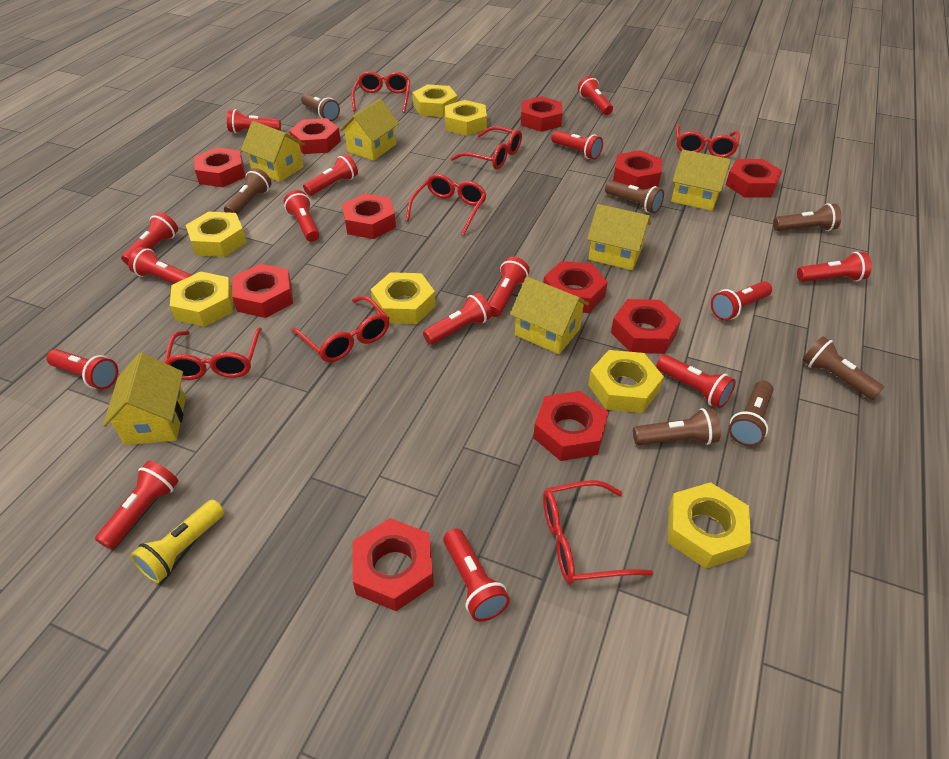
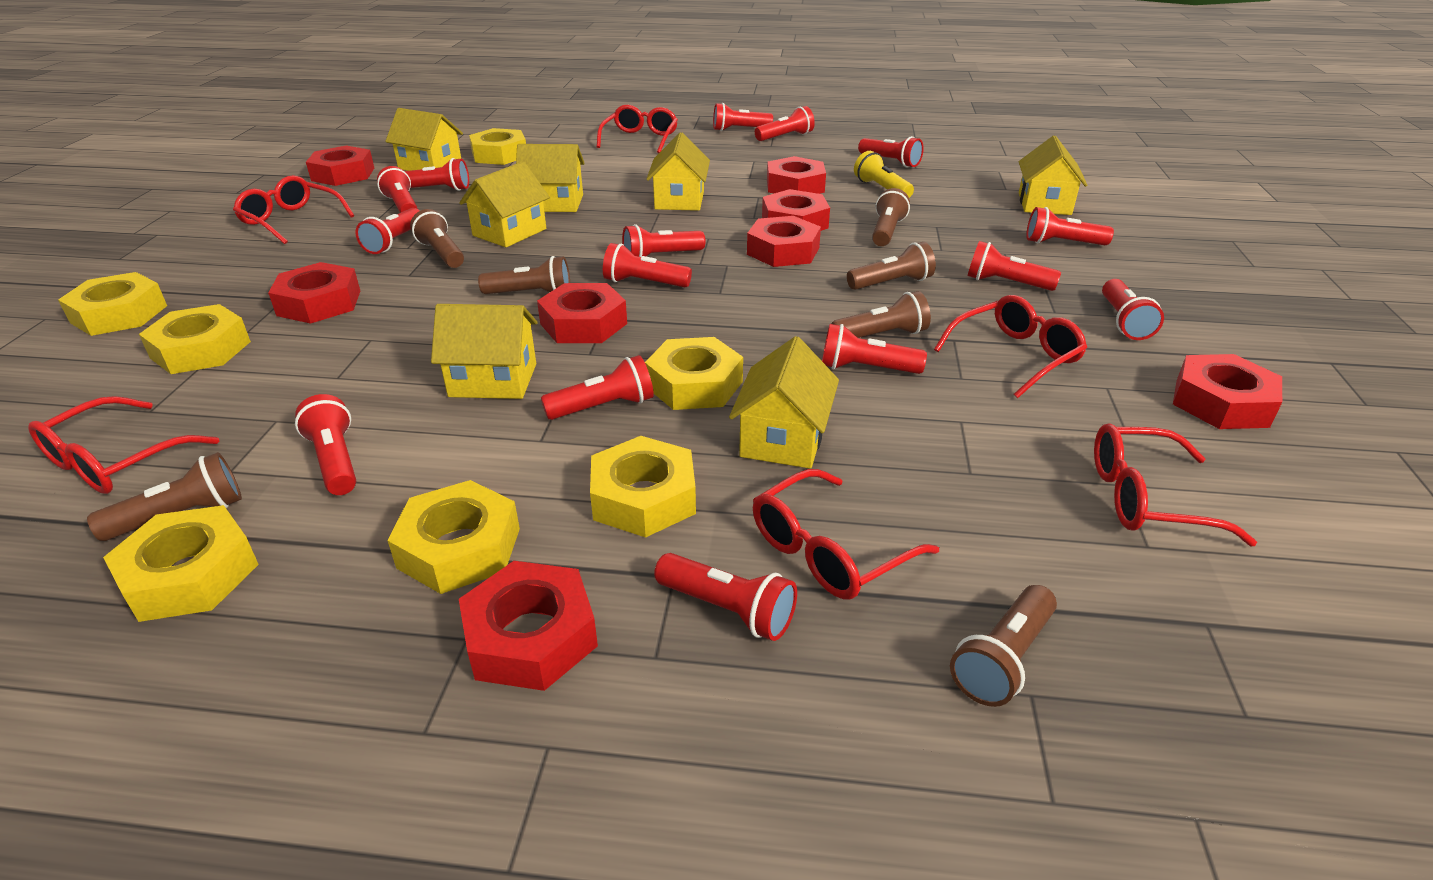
red glasses: 7 -> 6
red nut: 11 -> 8
yellow house: 6 -> 7

